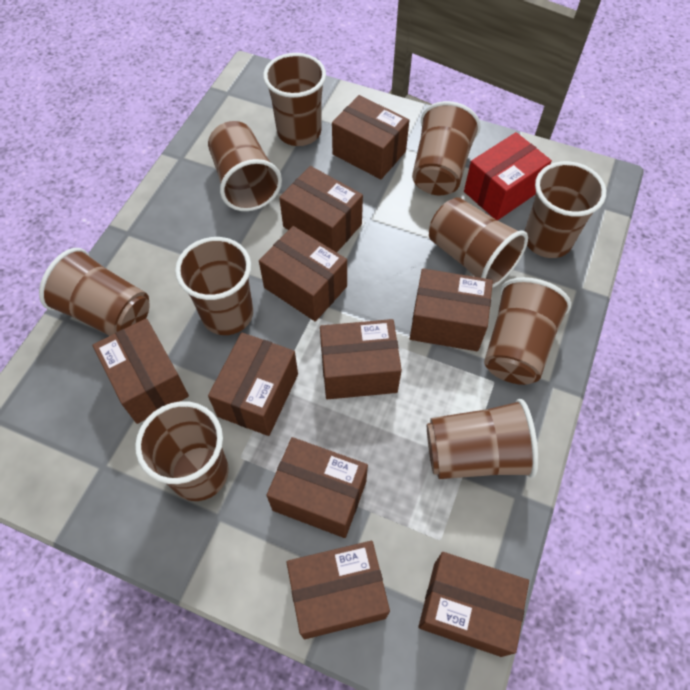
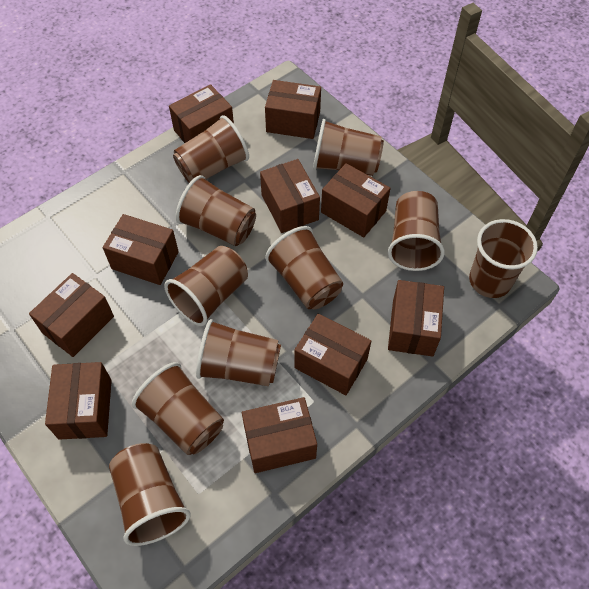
red box: 1 -> 0

